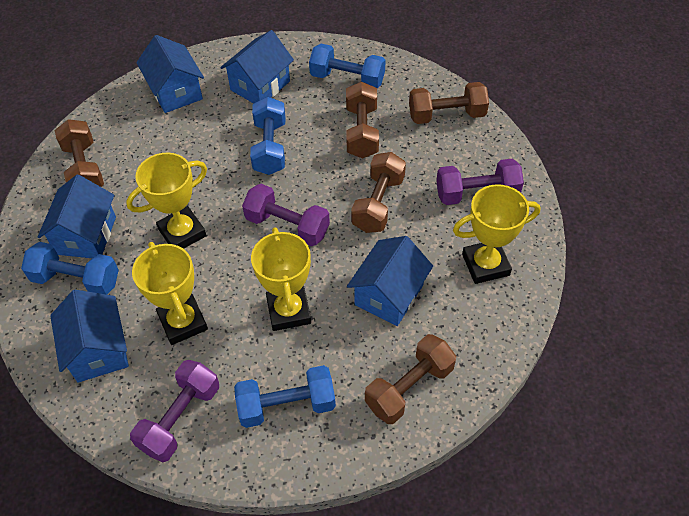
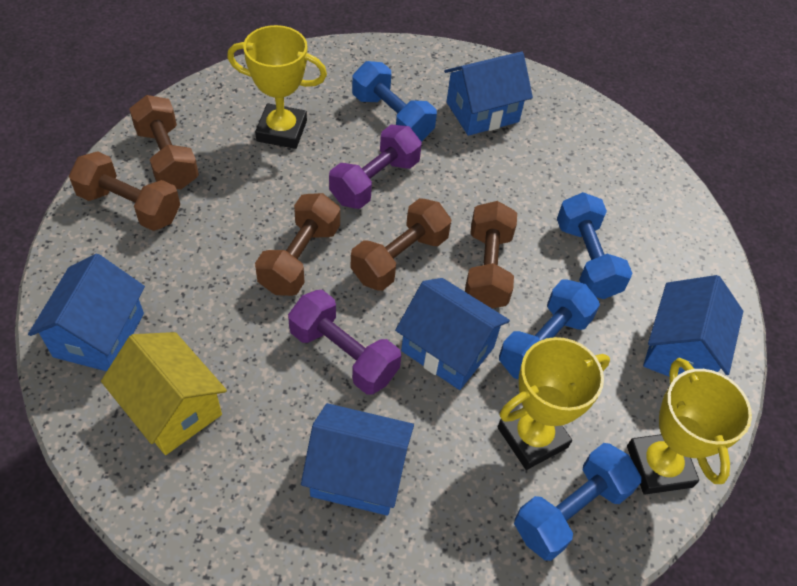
purple dumbbell: 3 -> 2
yellow house: 0 -> 1
yellow trophy: 4 -> 3

